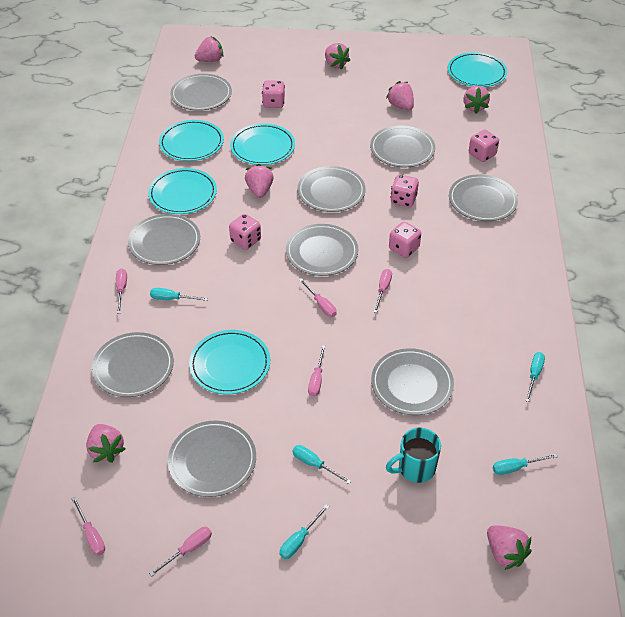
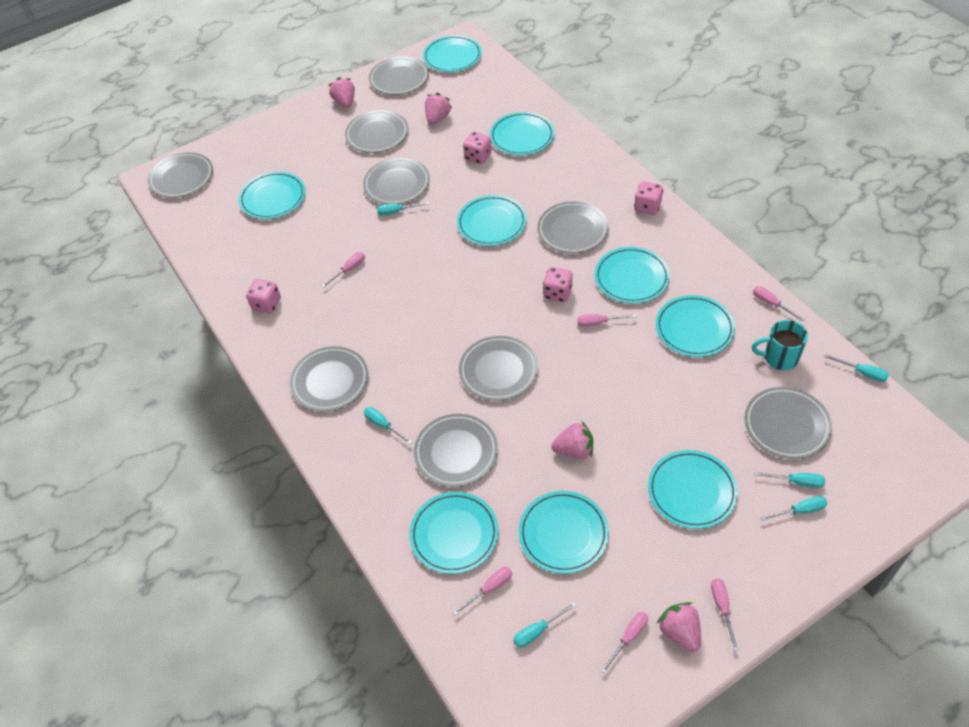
pink dice: 5 -> 4
pink strawberry: 7 -> 4
turquoise plate: 5 -> 9
turquoise screwdriver: 5 -> 6

